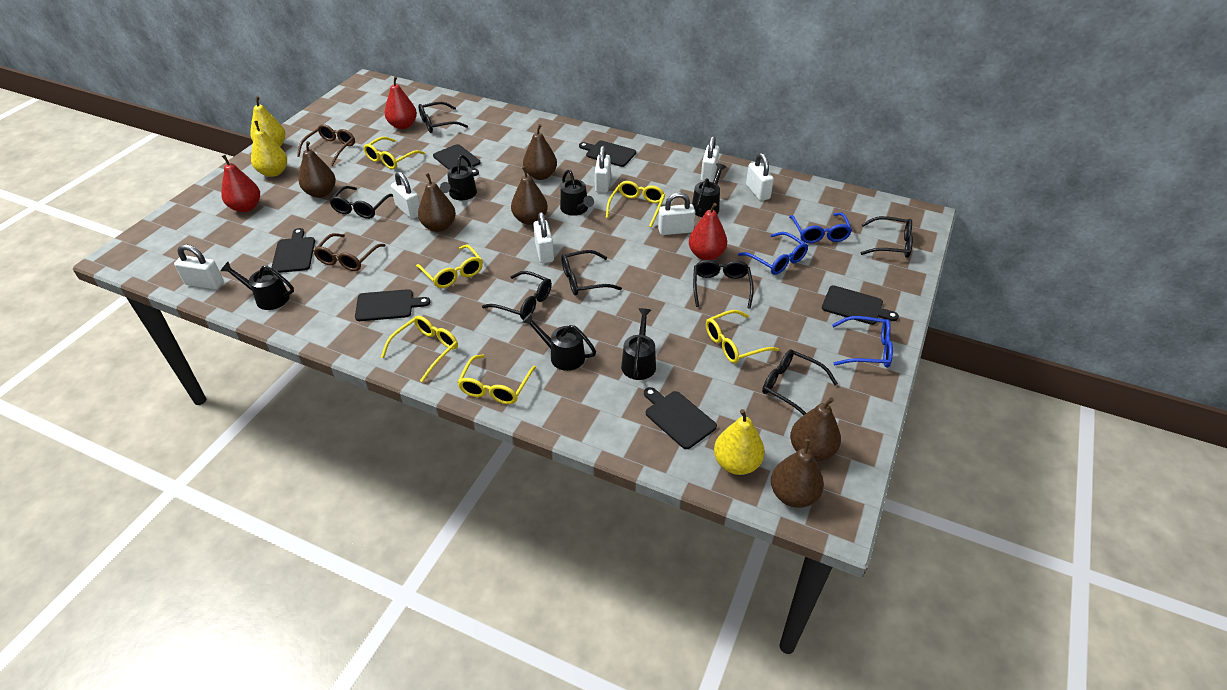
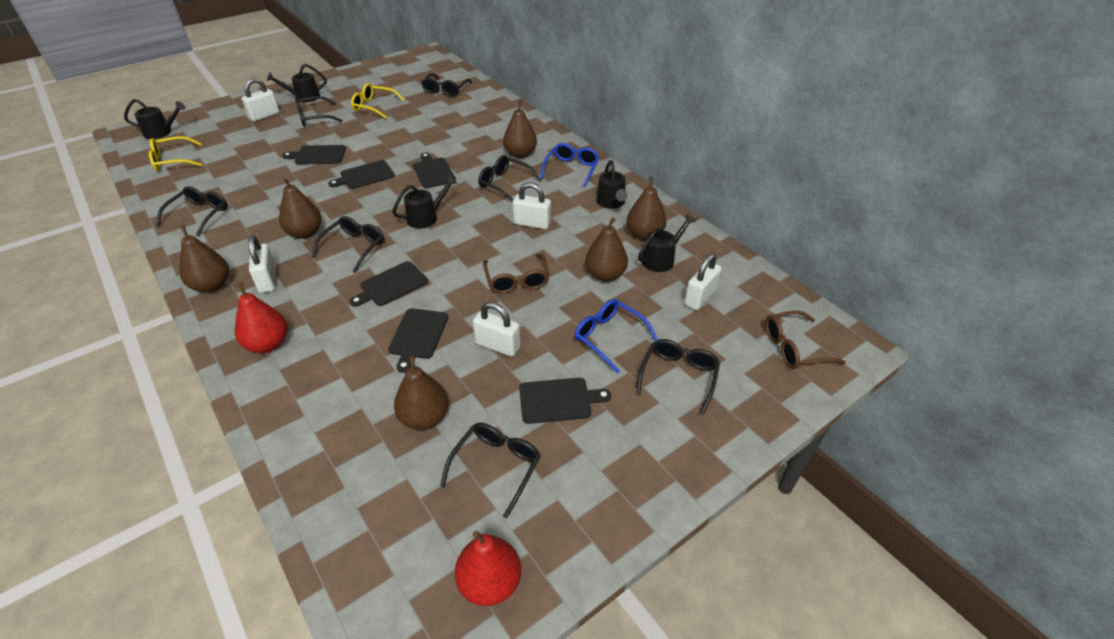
black watering can: 6 -> 5
blue glasses: 3 -> 2
red pear: 3 -> 2
white padlock: 7 -> 5
yellow glasses: 6 -> 2
yellow pear: 3 -> 0

